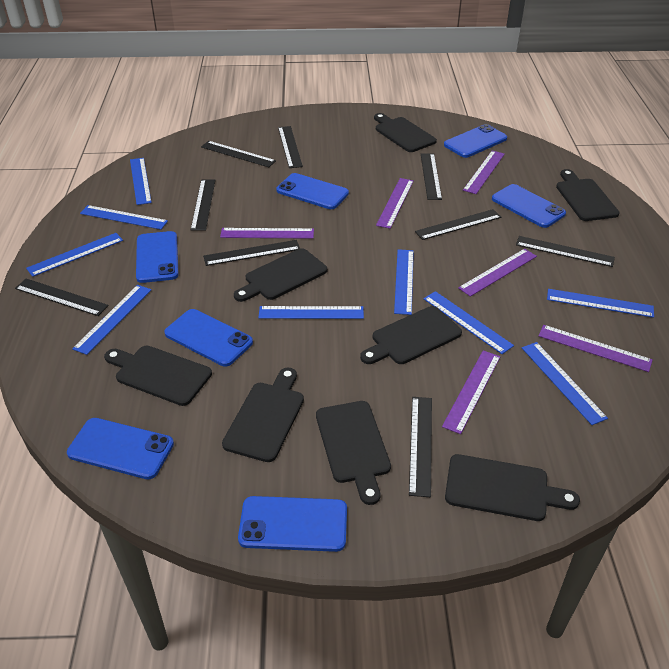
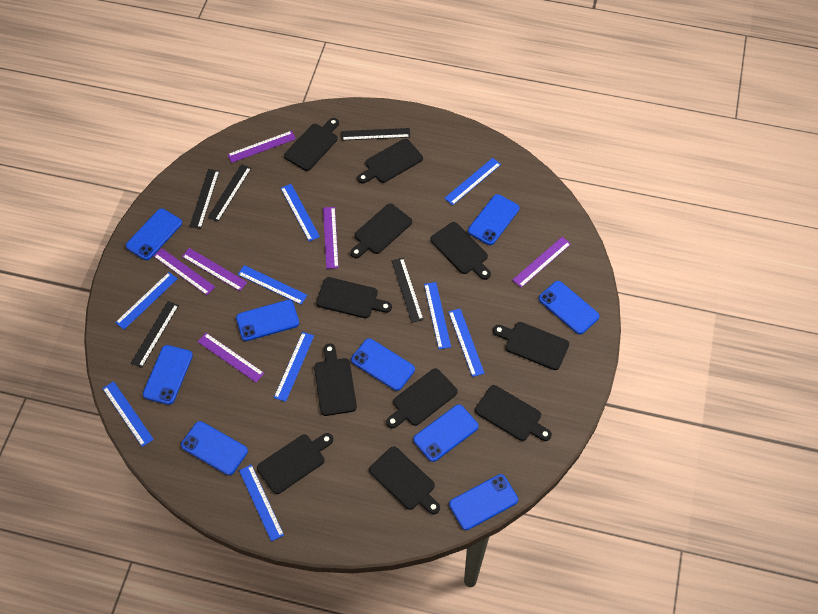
black cutting board: 8 -> 11
black ruler: 9 -> 5
blue phone: 7 -> 9

